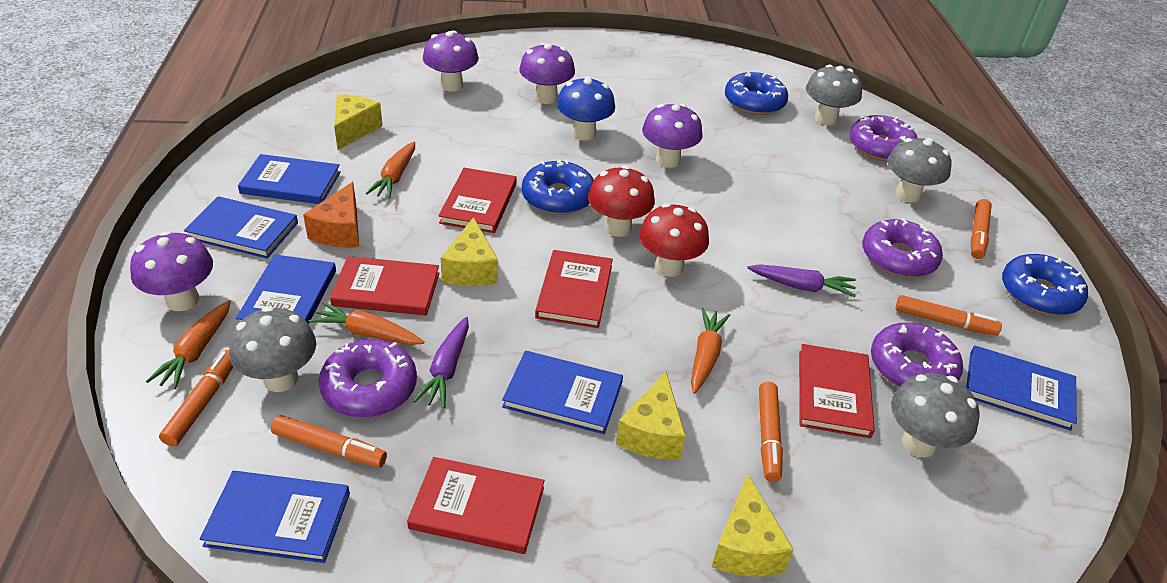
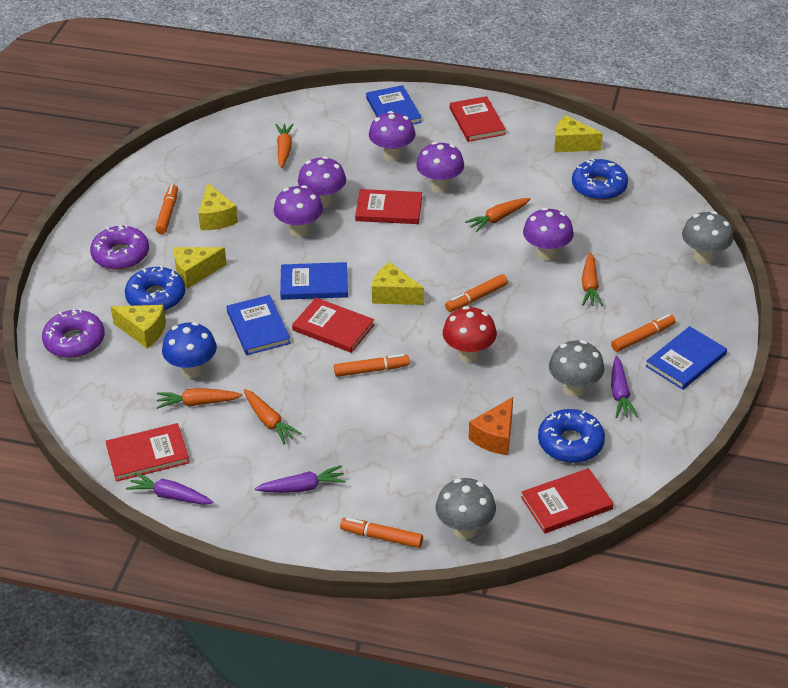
blue book: 6 -> 4
grey mushroom: 4 -> 3
orange carrot: 4 -> 5
purple carrot: 2 -> 3
purple donut: 4 -> 2
purple mushroom: 4 -> 5
red mushroom: 2 -> 1
yellow cheese: 4 -> 5

